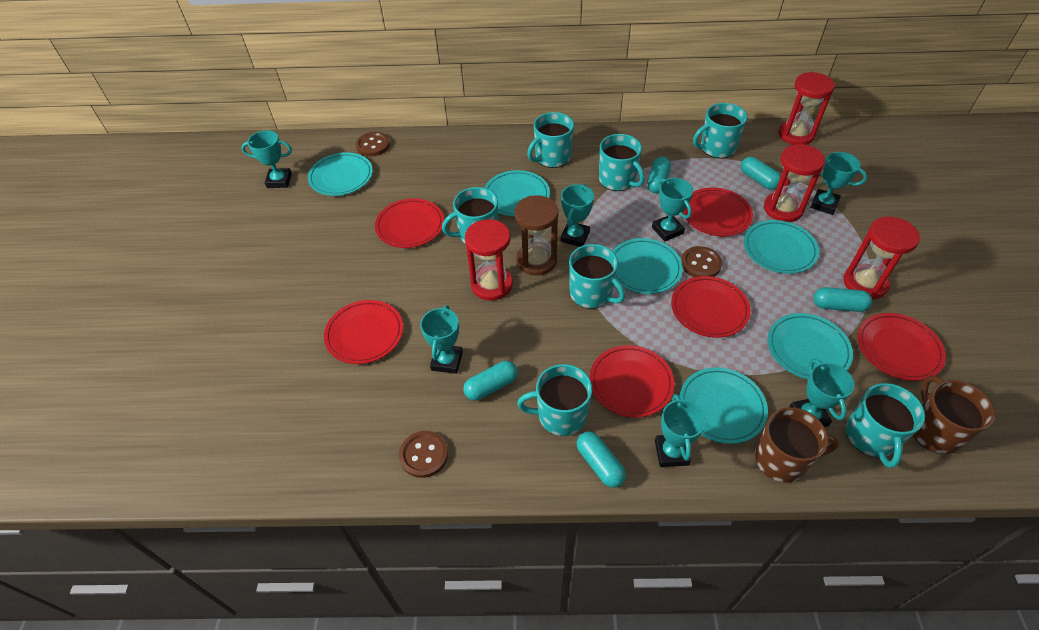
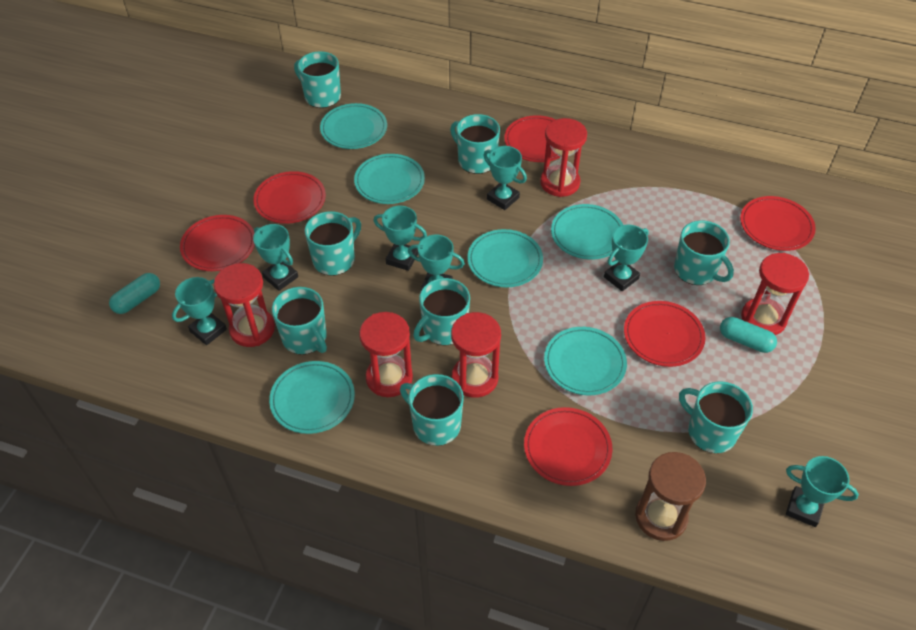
brown button: 3 -> 0
brown mug: 2 -> 0
red hourglass: 4 -> 5
turquoise capsule: 5 -> 2
turquoise mug: 7 -> 8

